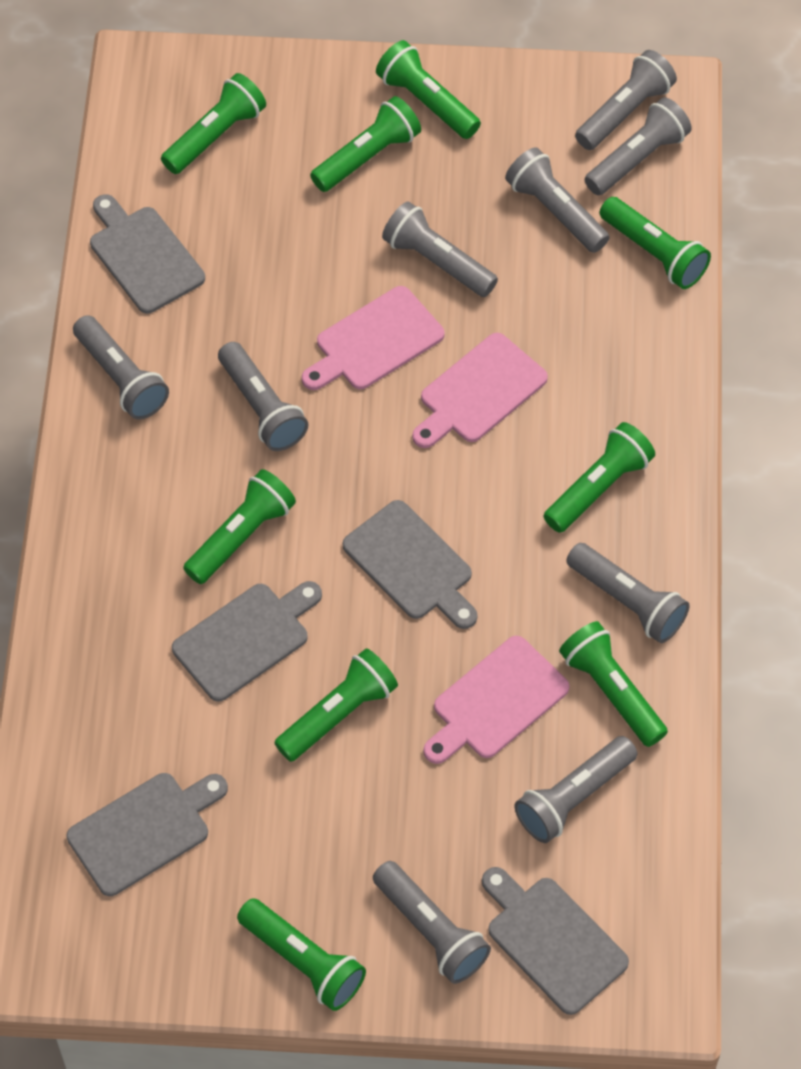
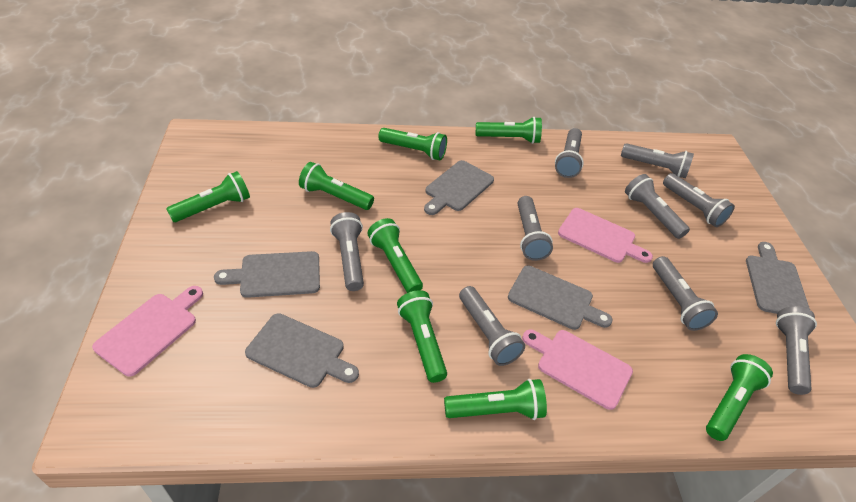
green flashlight: 9 -> 8

